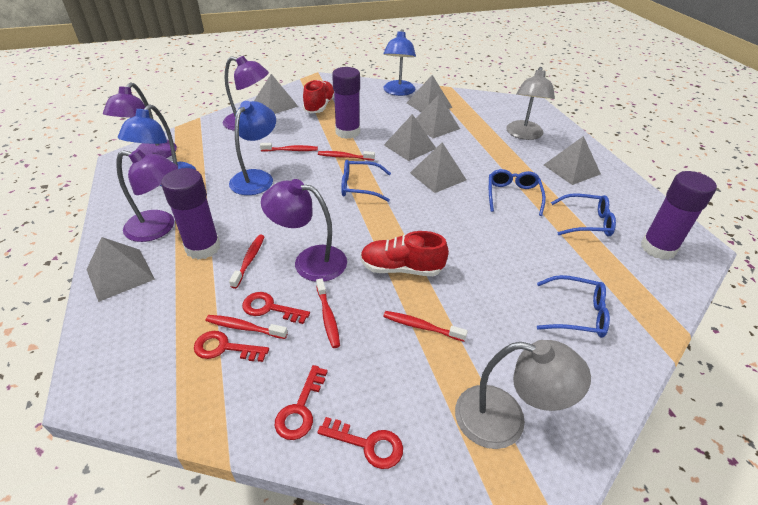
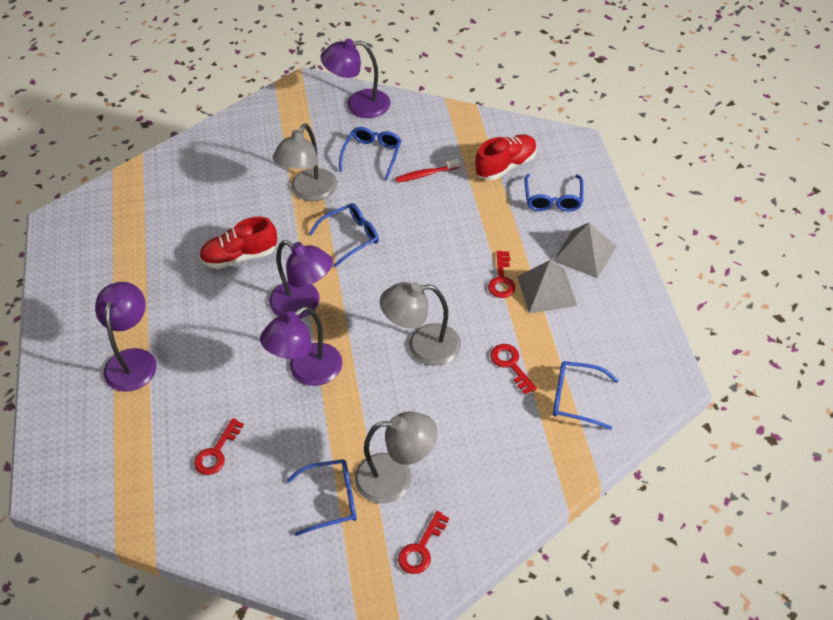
blue glasses: 4 -> 5
blue lamp: 3 -> 0
grey lamp: 2 -> 3
grey pyramid: 7 -> 2
purple glue stick: 3 -> 0
red toothbrush: 6 -> 1

